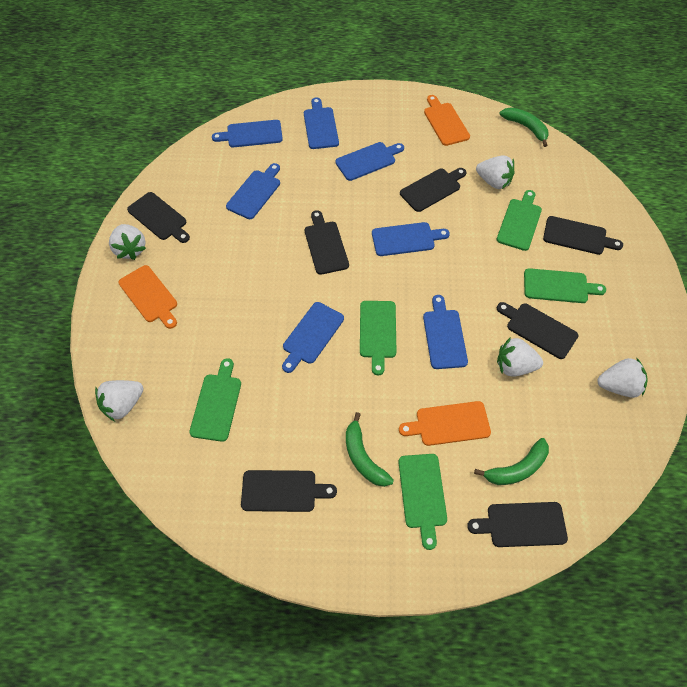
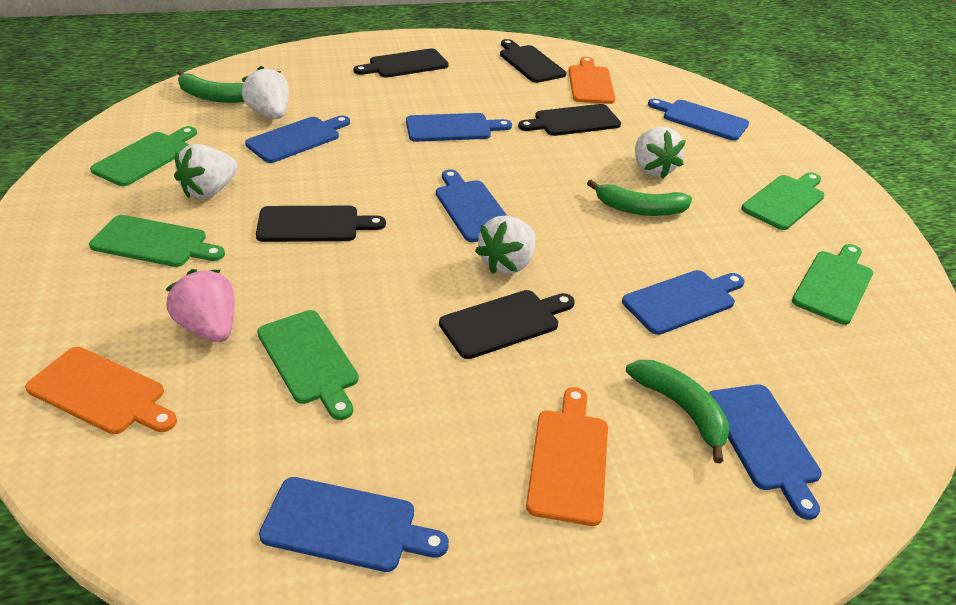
black cutting board: 7 -> 5
pink strawberry: 0 -> 1
white strawberry: 5 -> 4

